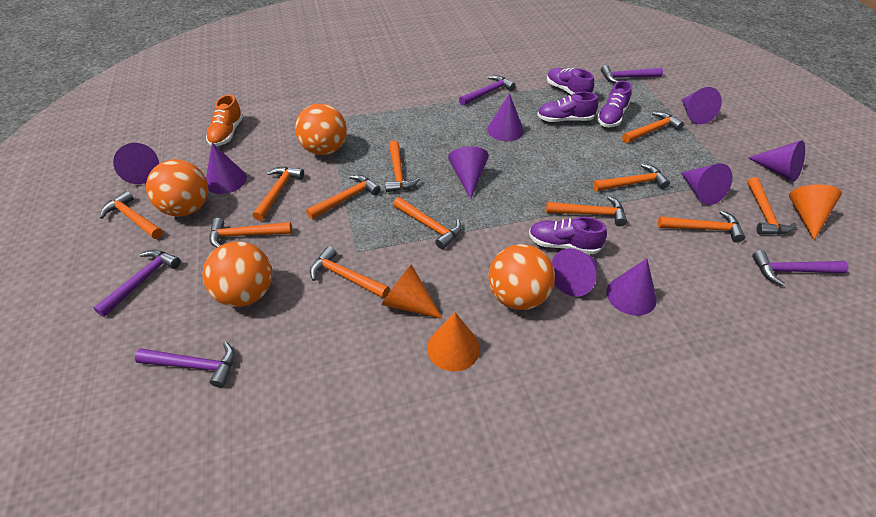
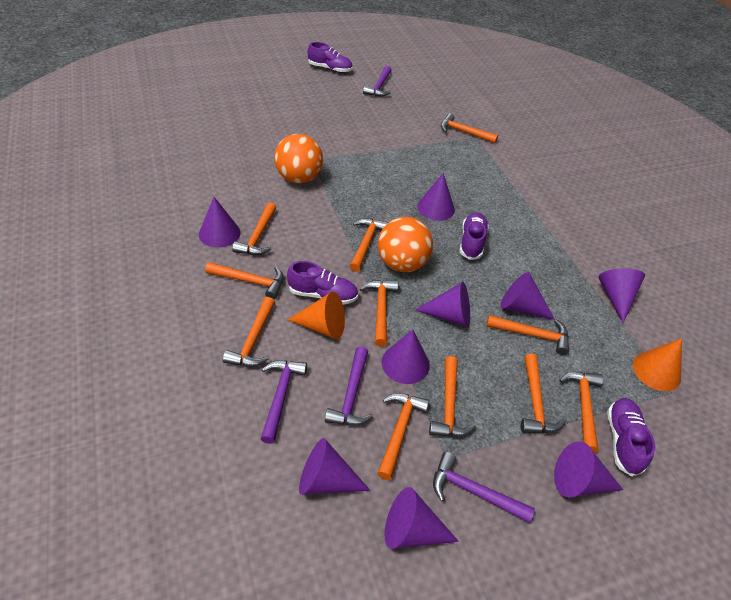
orange ball: 4 -> 2
orange cone: 3 -> 2
orange hammer: 12 -> 11
orange shoe: 1 -> 0
purple hammer: 5 -> 4

